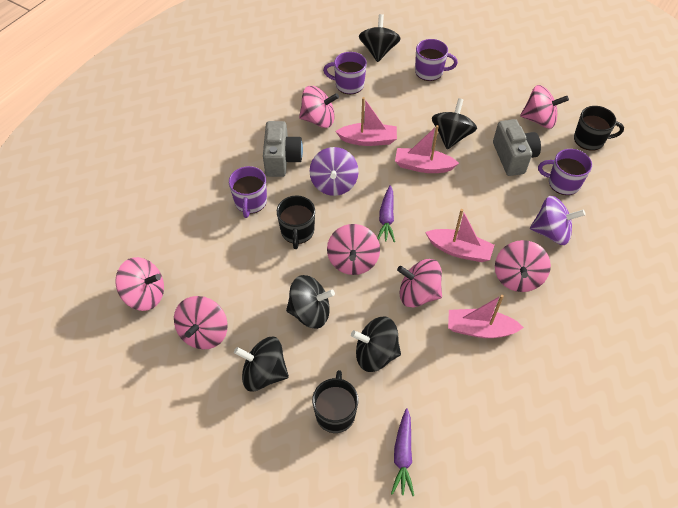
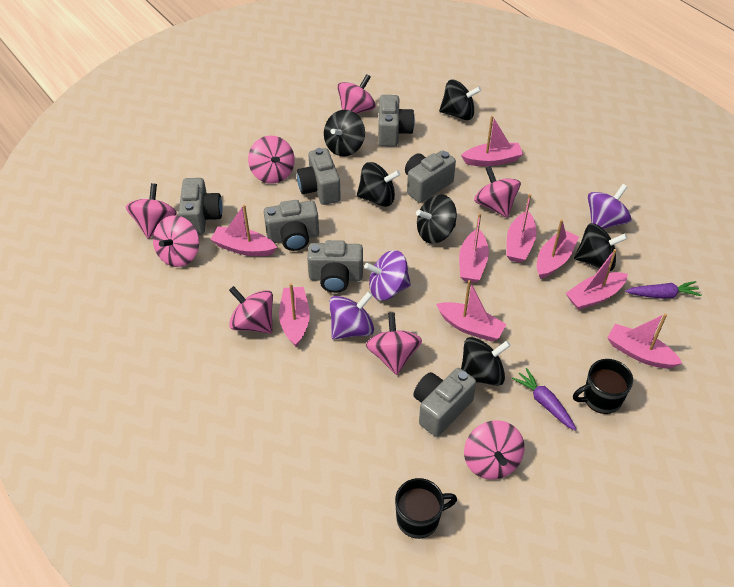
black mug: 3 -> 2
black spinning top: 5 -> 6
grey camera: 2 -> 7
pink boat: 4 -> 9
pink spinning top: 7 -> 8
purple mug: 4 -> 0
purple spinning top: 2 -> 3

